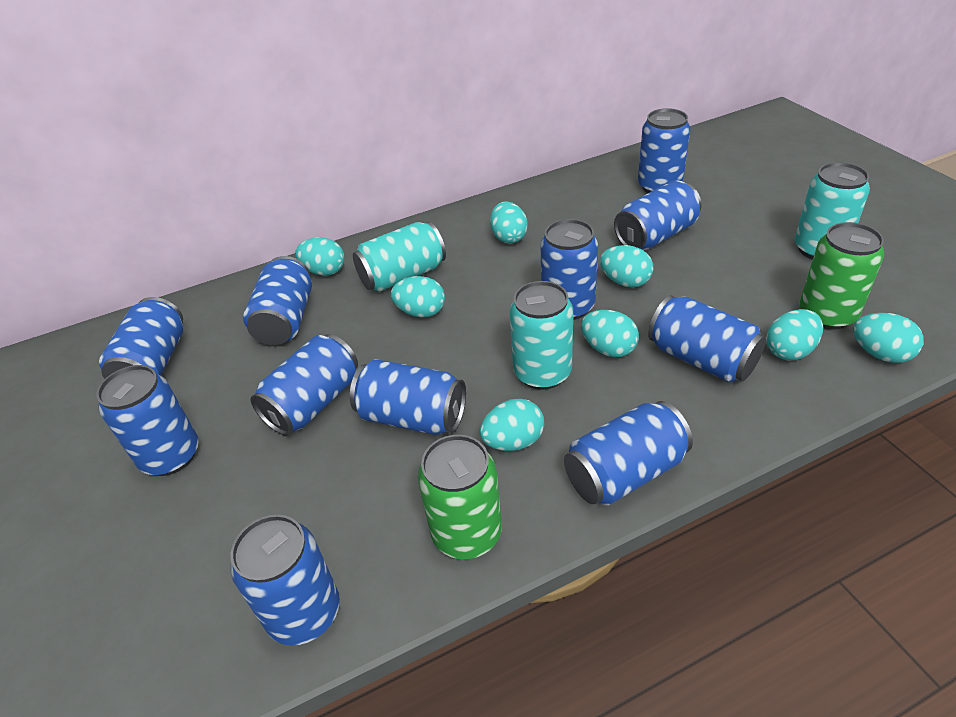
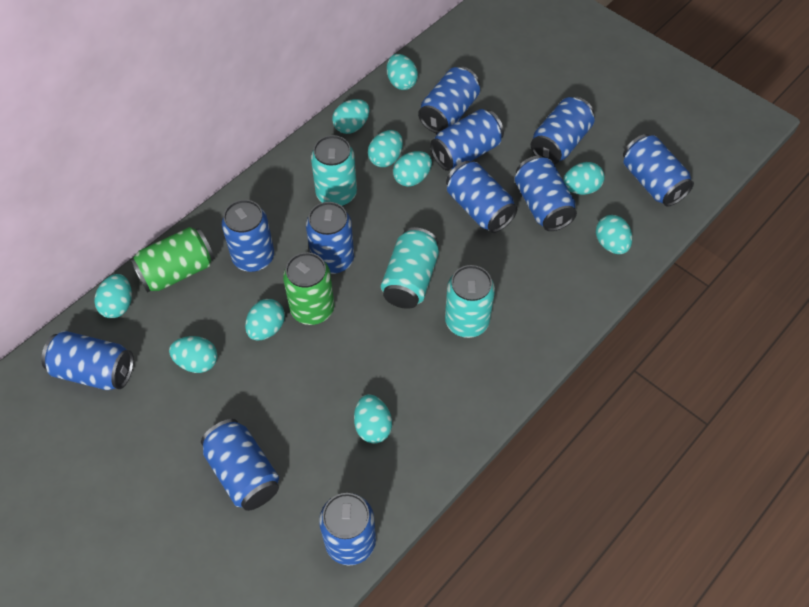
turquoise egg: 8 -> 10

